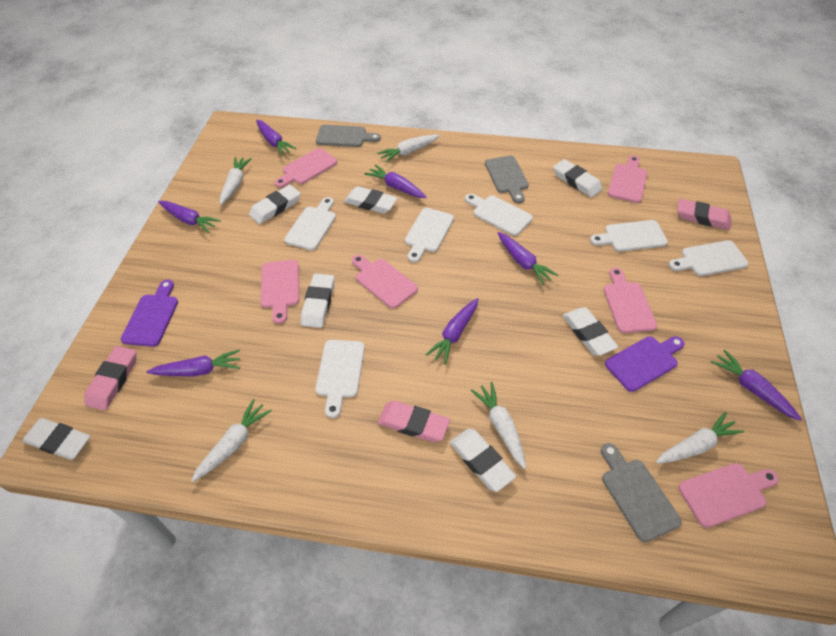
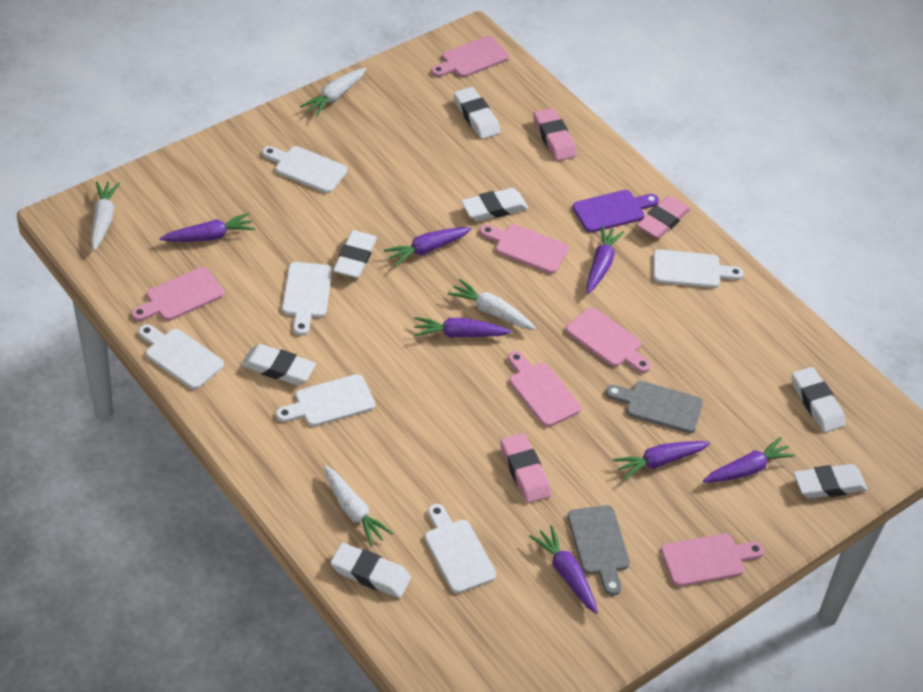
grey cutting board: 3 -> 2
purple cutting board: 2 -> 1
white carrot: 5 -> 4

